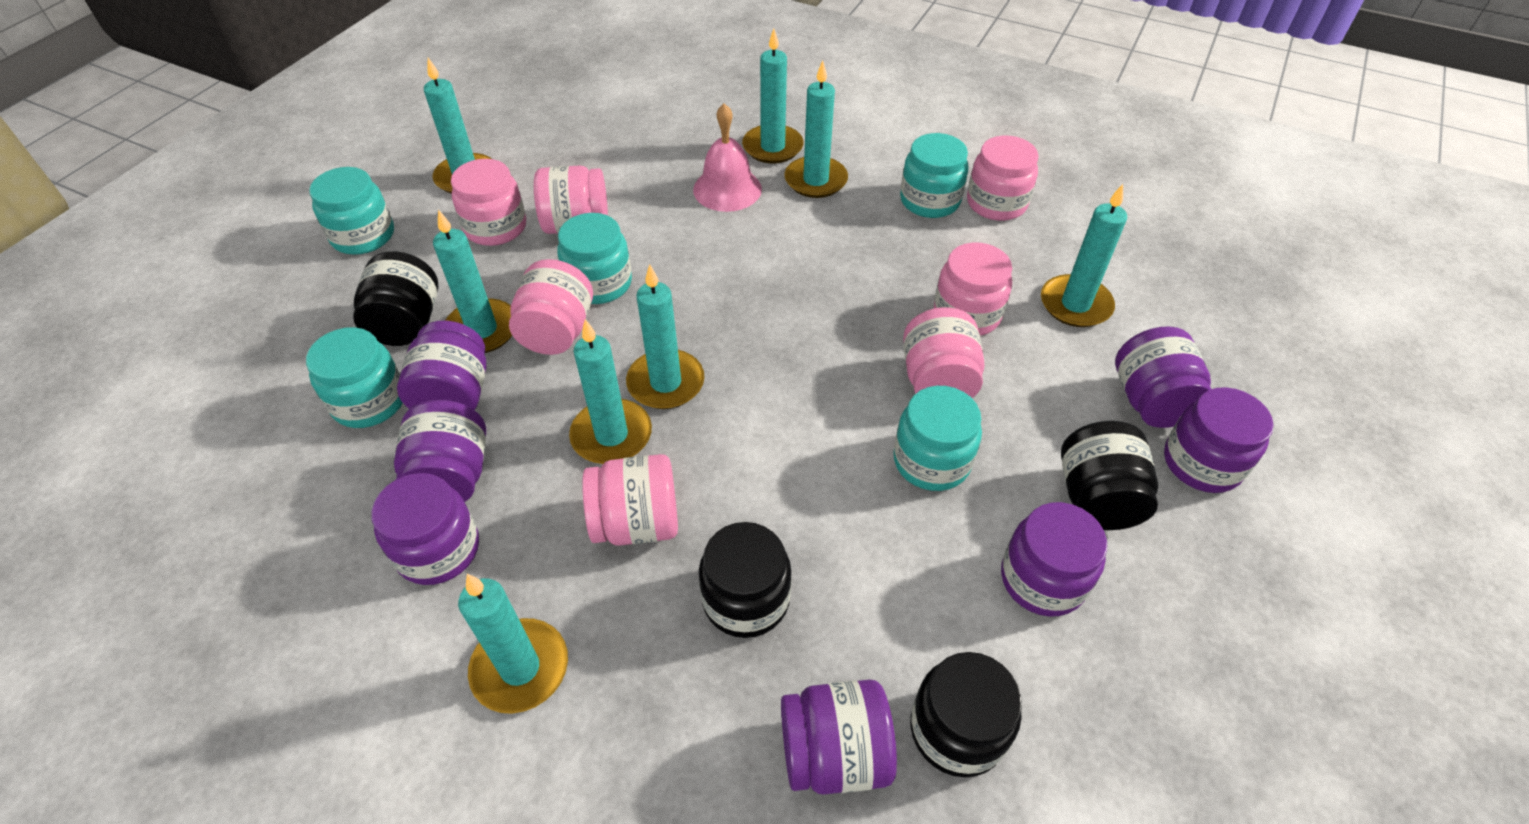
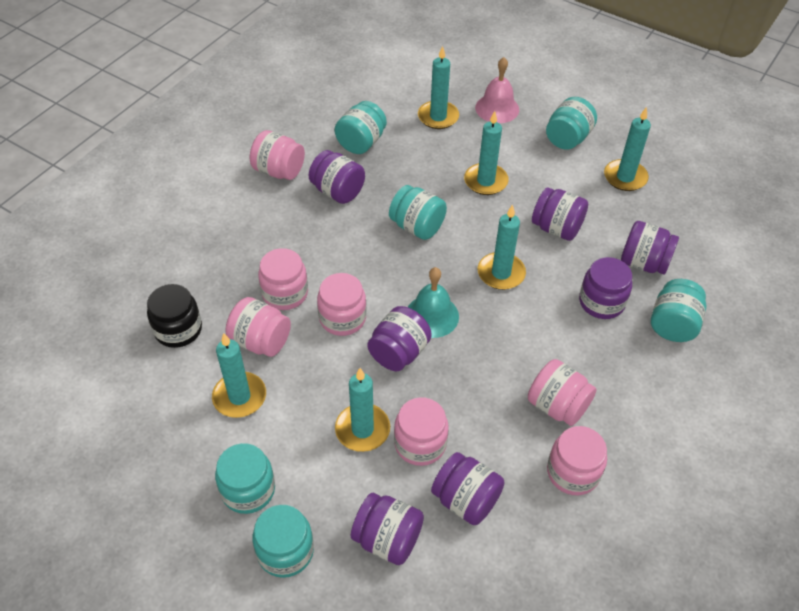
black jar: 4 -> 1
turquoise bell: 0 -> 1
turquoise candle: 8 -> 6
turquoise jar: 5 -> 6

